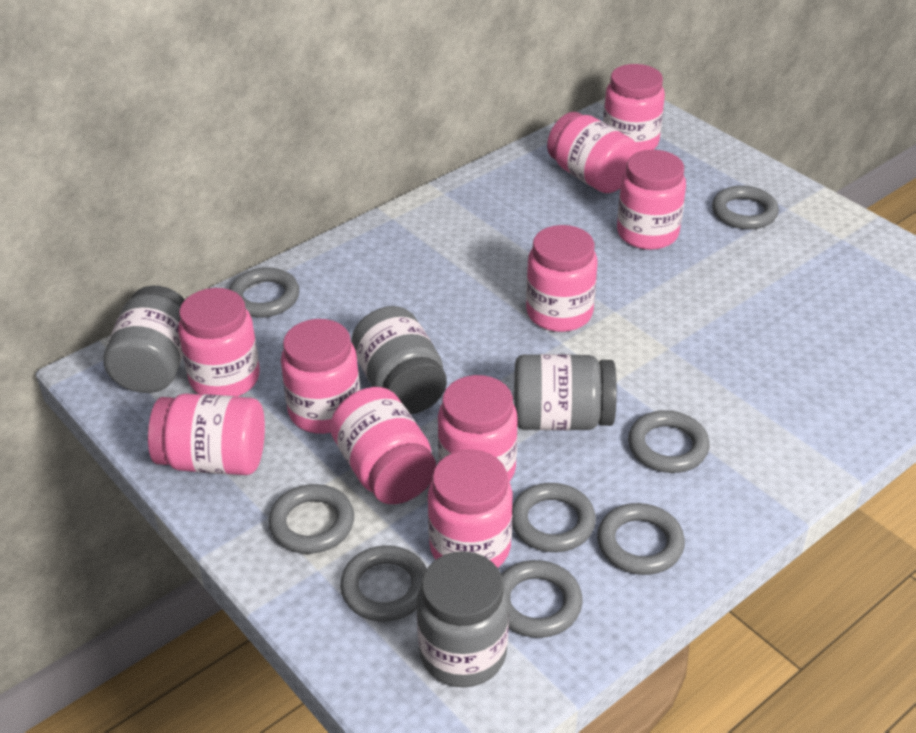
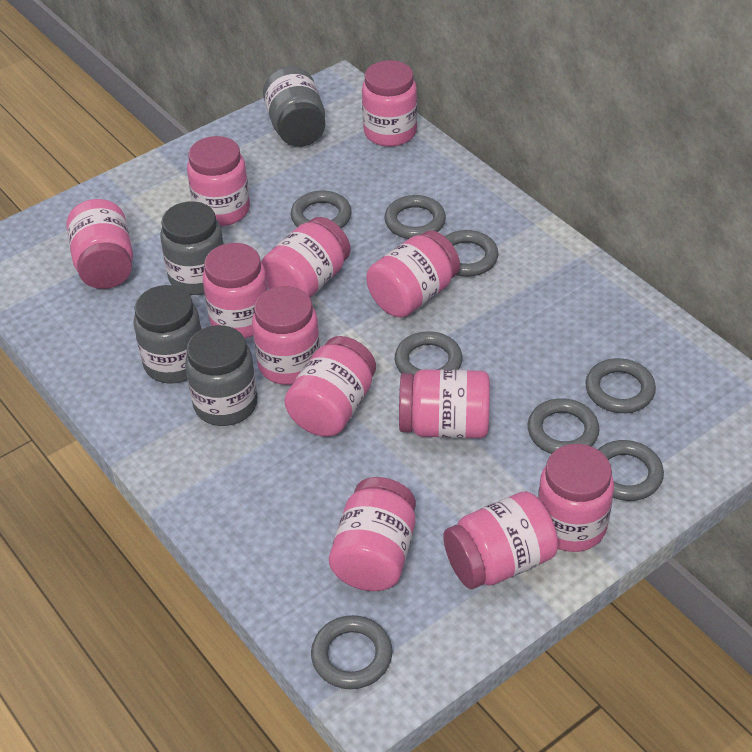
pink jar: 10 -> 12

